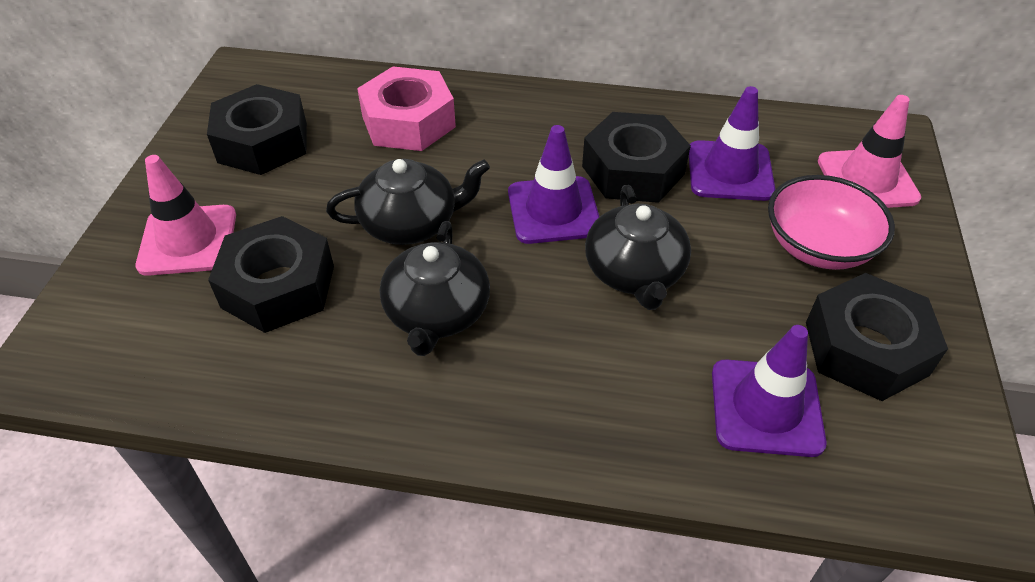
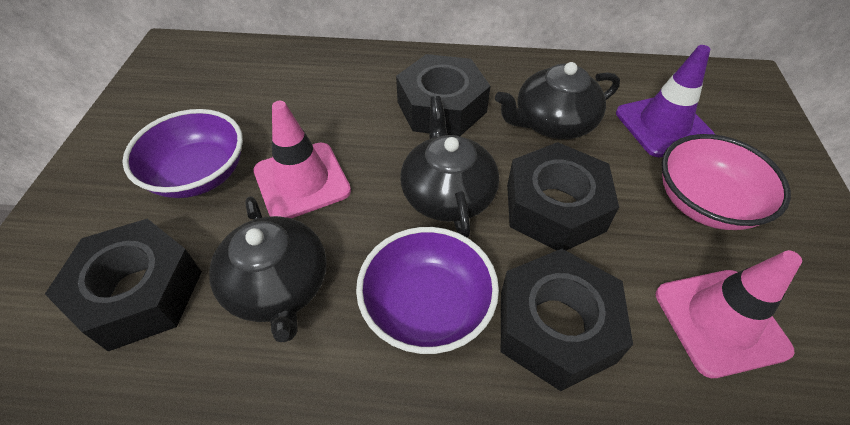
pink nut: 1 -> 0
purple bowl: 0 -> 2
purple traffic cone: 3 -> 1

